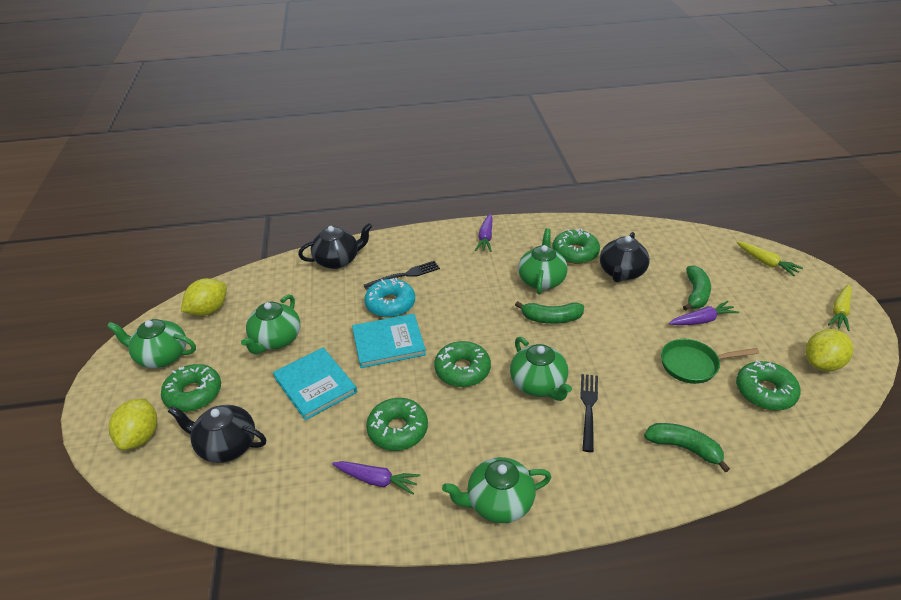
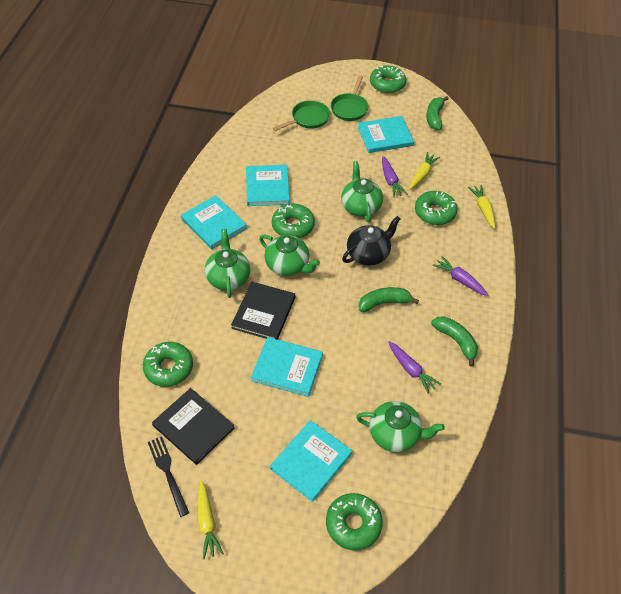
black book: 0 -> 2
black fork: 2 -> 1
black teapot: 3 -> 1
green pan: 1 -> 2
green teapot: 5 -> 4
turquoise book: 2 -> 5
turquoise donut: 1 -> 0
yellow carrot: 2 -> 3
yellow lemon: 3 -> 0

